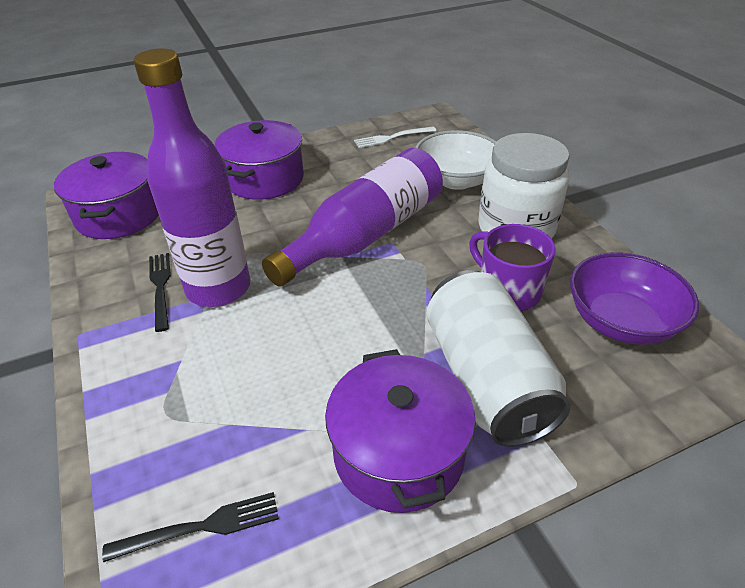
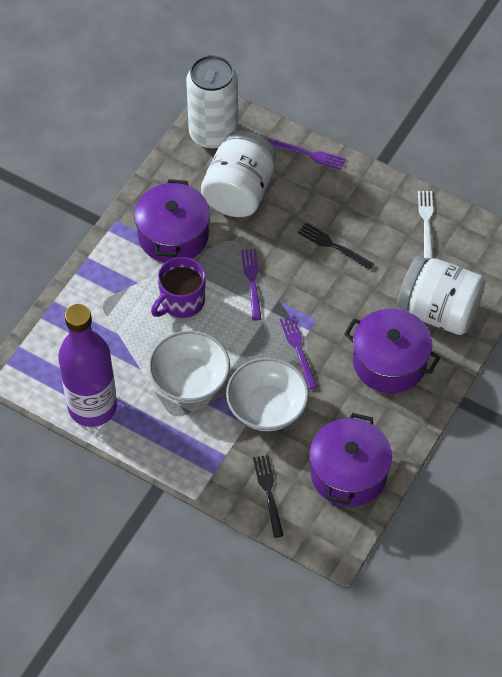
purple bottle: 2 -> 1
purple bowl: 1 -> 0
purple fork: 0 -> 3
white bowl: 1 -> 2
white jar: 1 -> 2

